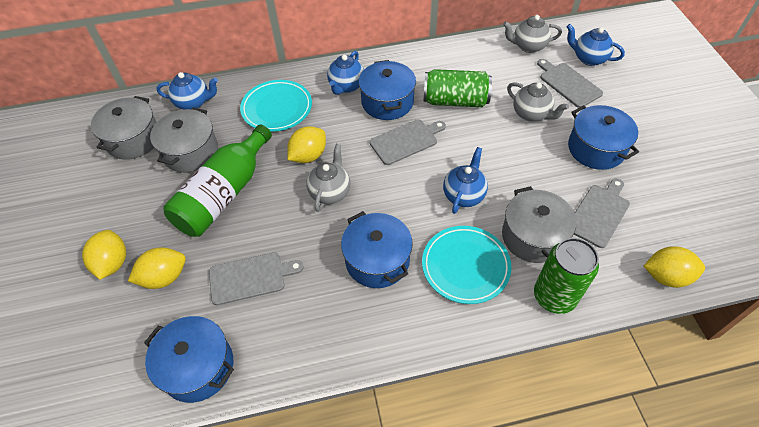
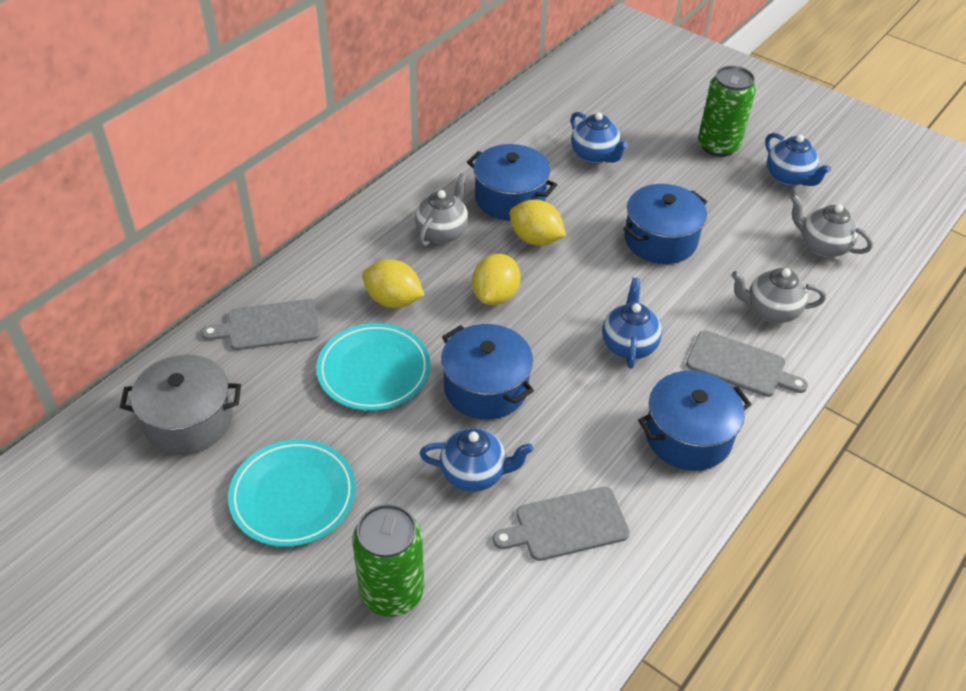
green bottle: 1 -> 0
grey cutting board: 4 -> 3
grey pot: 3 -> 1
yellow lemon: 4 -> 3

